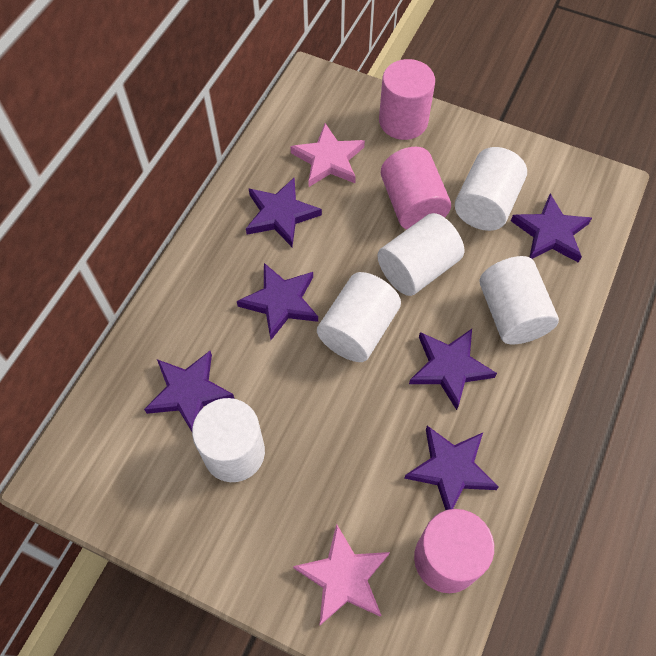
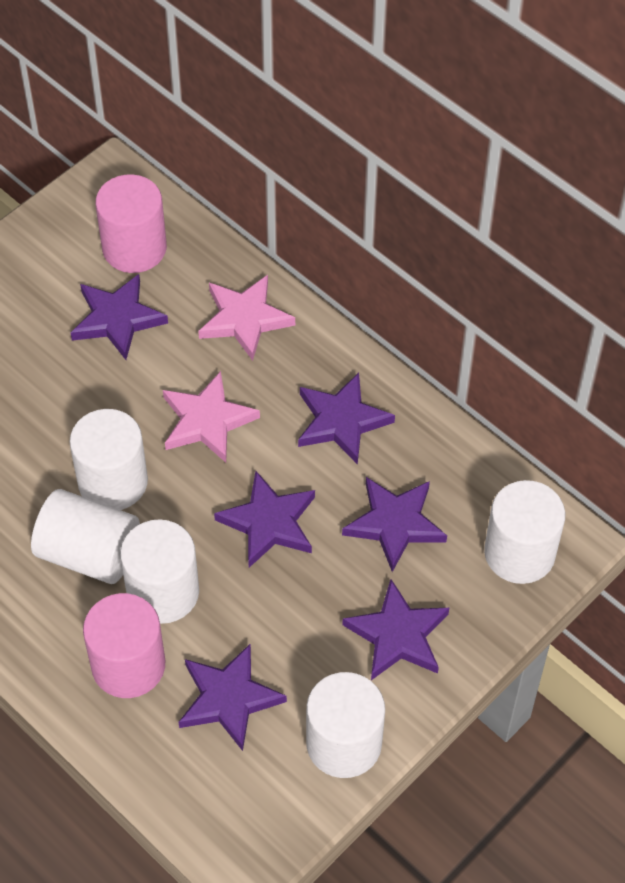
pink cylinder: 3 -> 2

